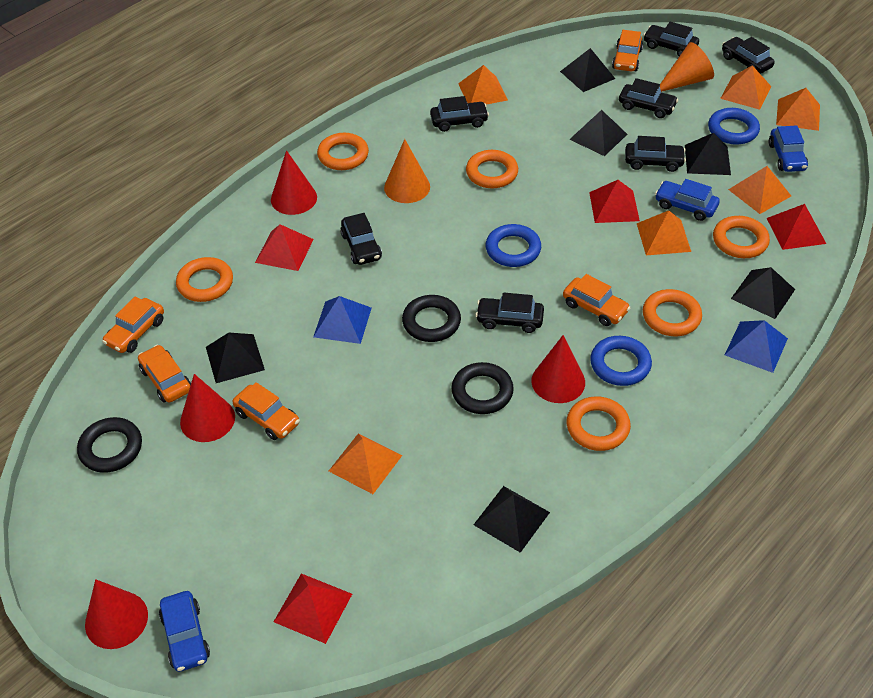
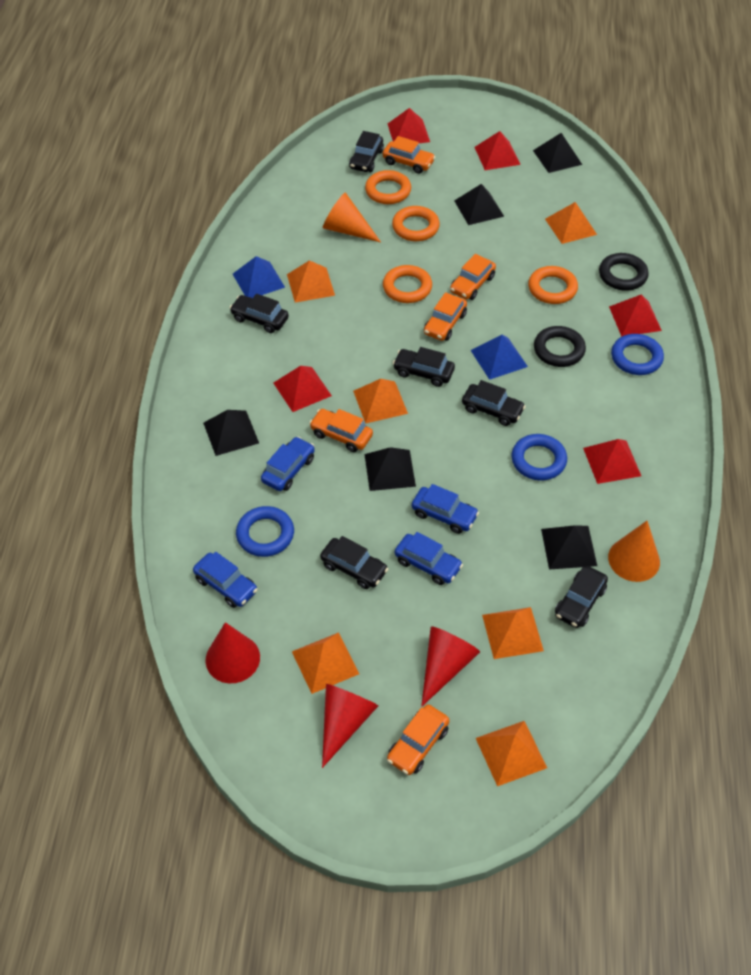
black car: 7 -> 6
black pyramid: 6 -> 5
black ring: 3 -> 2
blue car: 3 -> 4
orange ring: 6 -> 4
red cone: 4 -> 3
red pyramid: 4 -> 5

